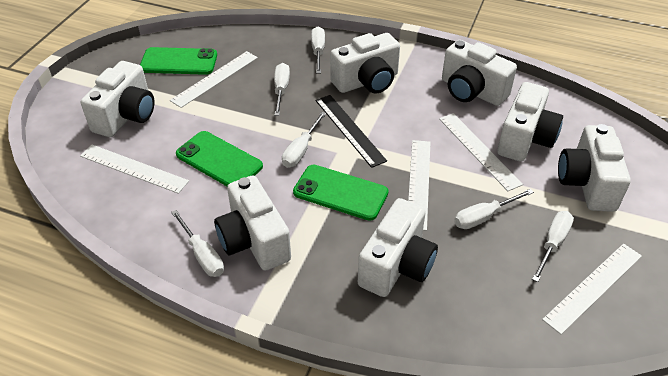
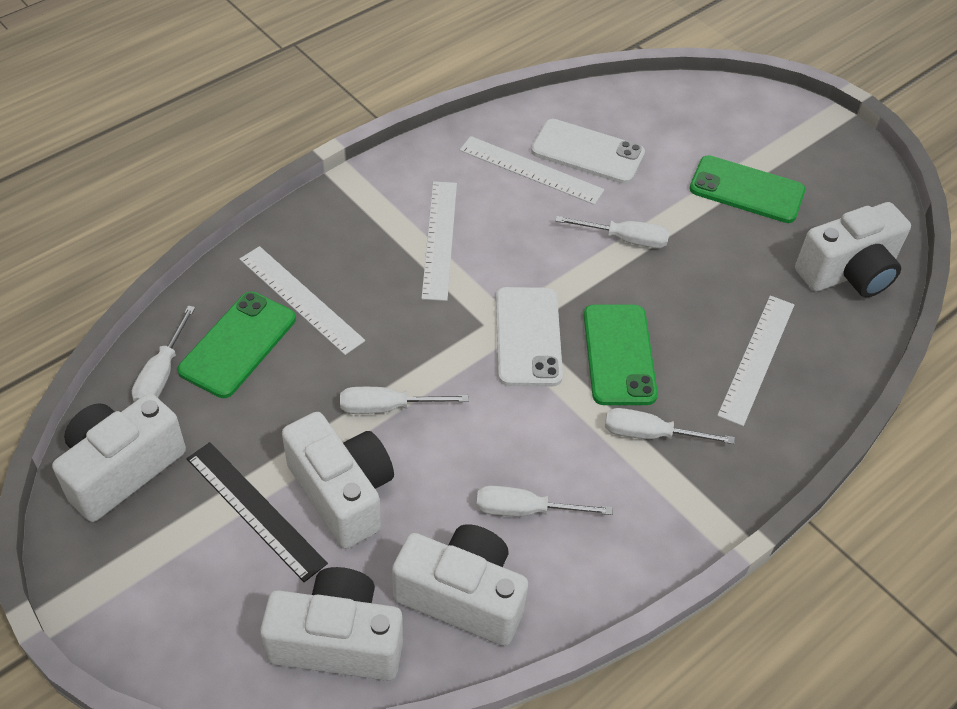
white camera: 7 -> 5
white phone: 0 -> 2
white ruler: 5 -> 4
white screwdriver: 6 -> 5

